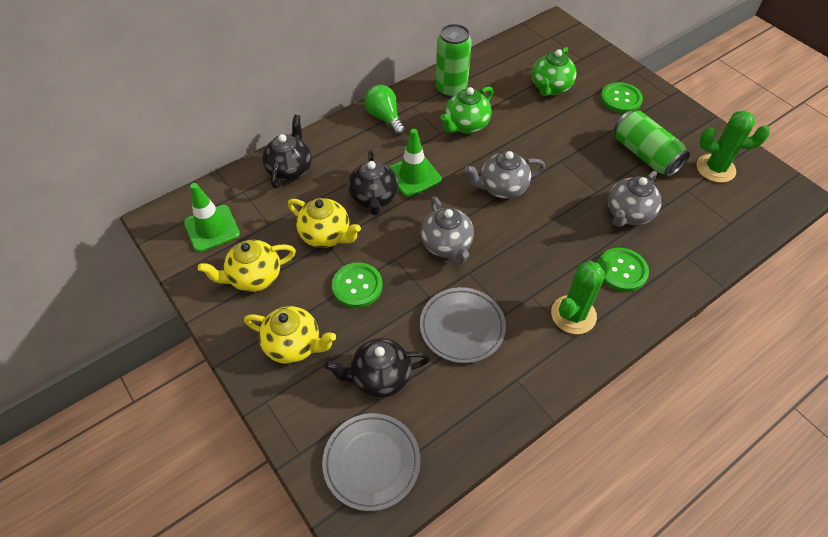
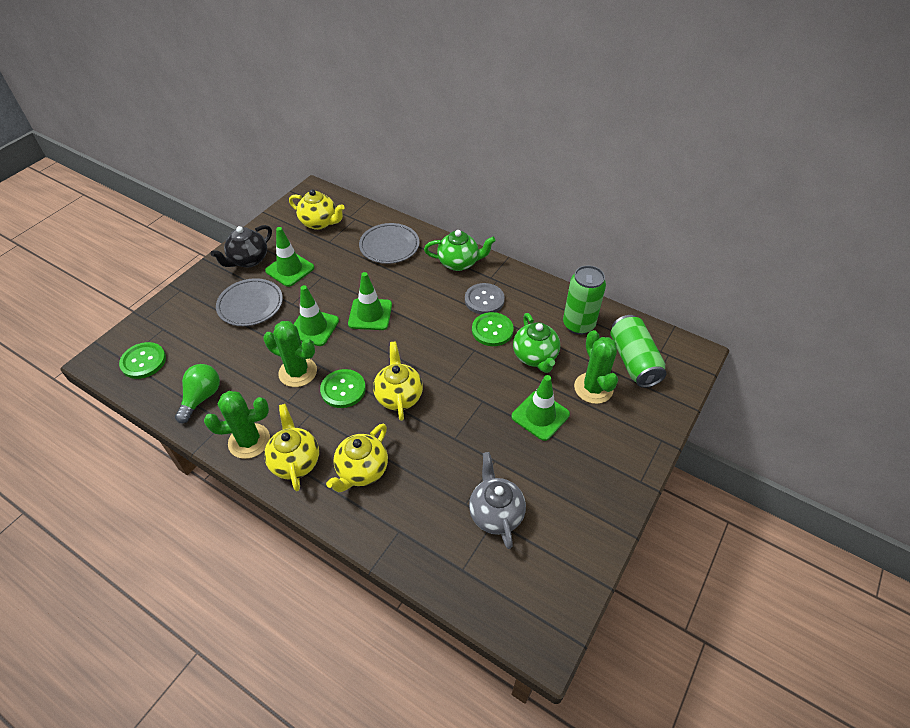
black teapot: 3 -> 1
green cactus: 2 -> 3
green traffic cone: 2 -> 4
grey button: 0 -> 1
grey teapot: 3 -> 1
yellow teapot: 3 -> 4

